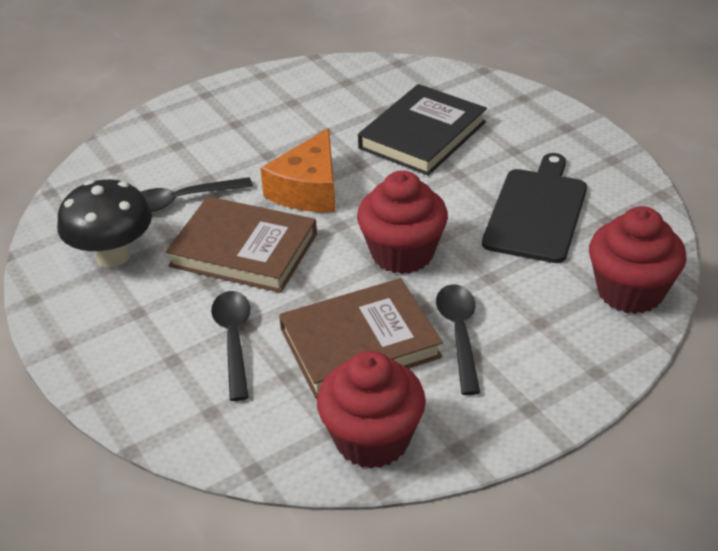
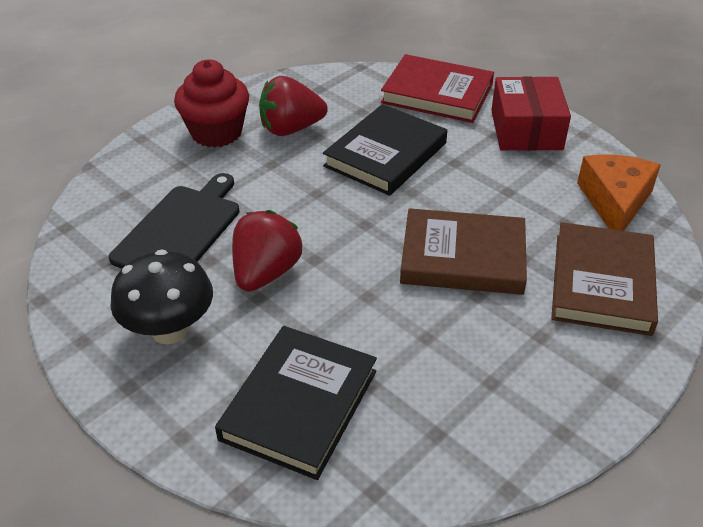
black book: 1 -> 2
black spoon: 3 -> 0
red book: 0 -> 1
red box: 0 -> 1
red cupcake: 3 -> 1
red strawberry: 0 -> 2

